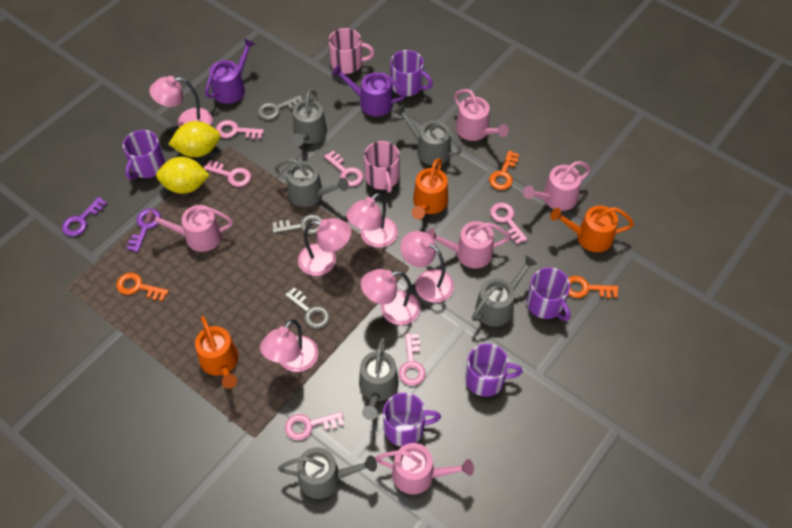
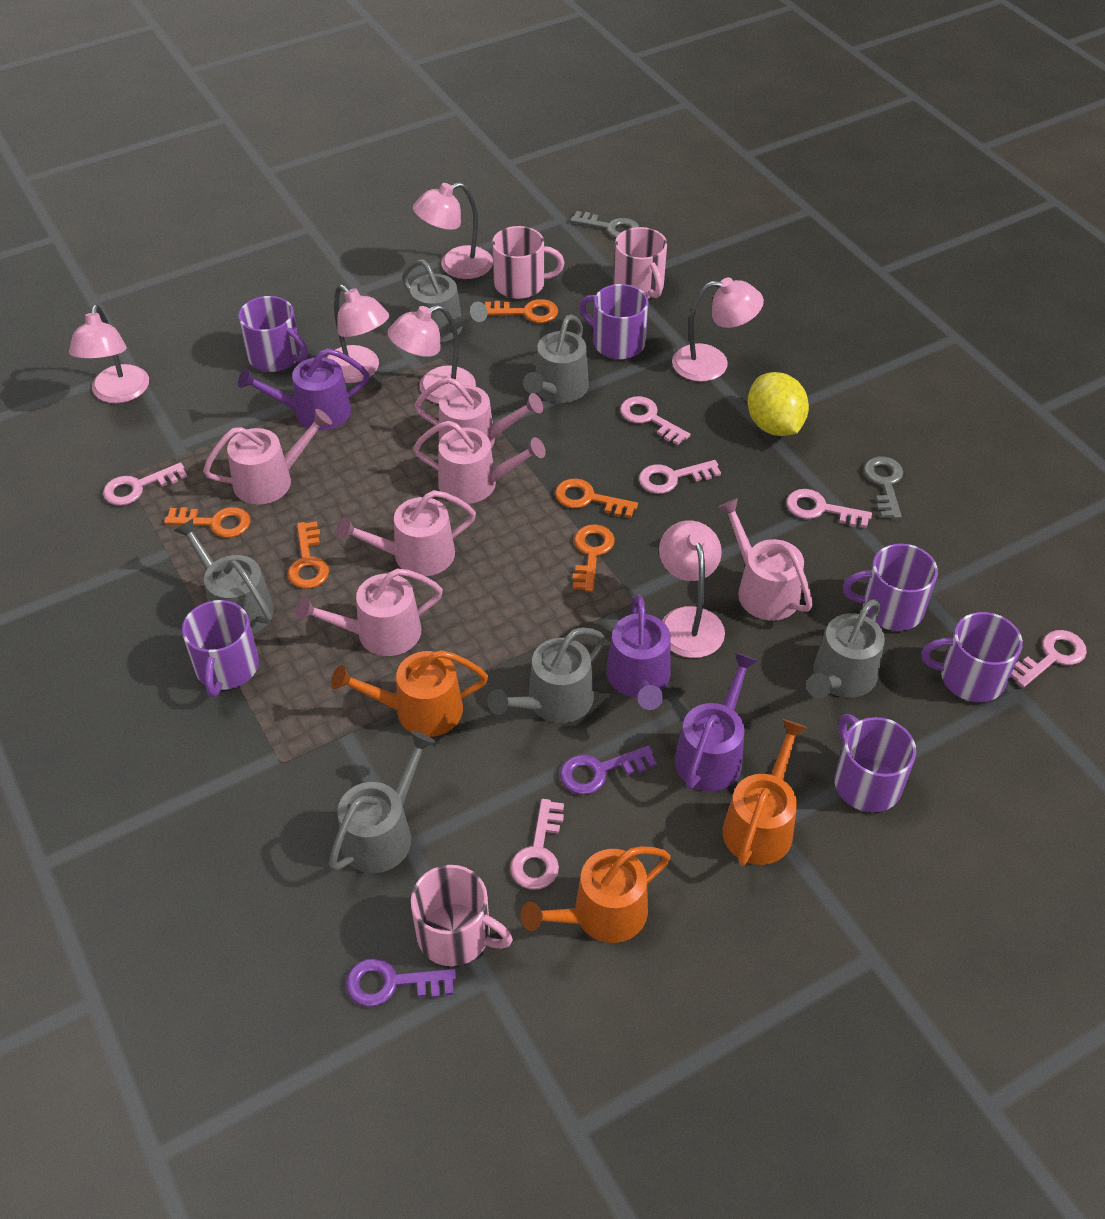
grey key: 3 -> 2
orange key: 3 -> 5
pink mug: 2 -> 3
pink watering can: 5 -> 6
purple mug: 5 -> 6
purple watering can: 2 -> 3
yellow lemon: 2 -> 1

